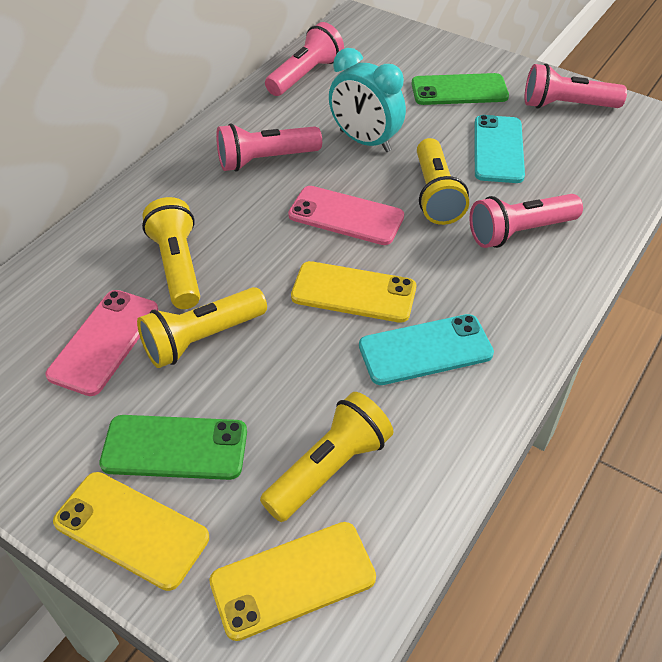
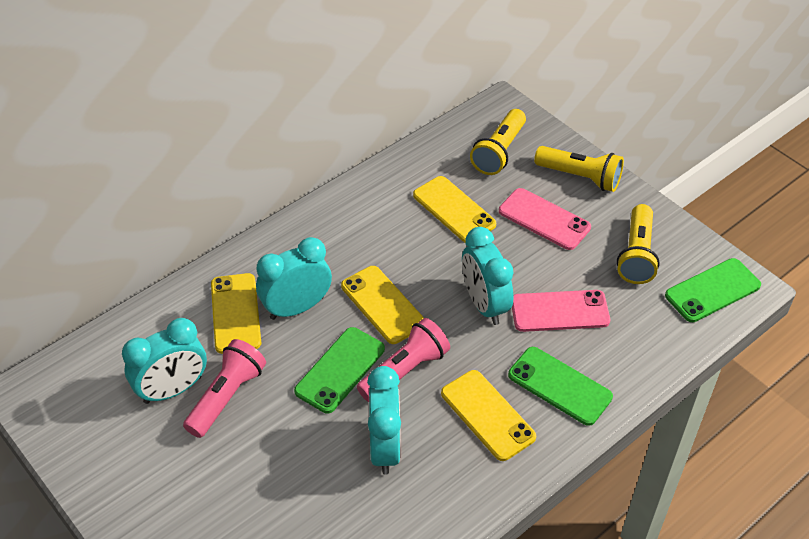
green phone: 2 -> 3
pink flashlight: 4 -> 2
turquoise clock: 1 -> 4
turquoise phone: 2 -> 0
yellow flashlight: 4 -> 3
yellow phone: 3 -> 4

